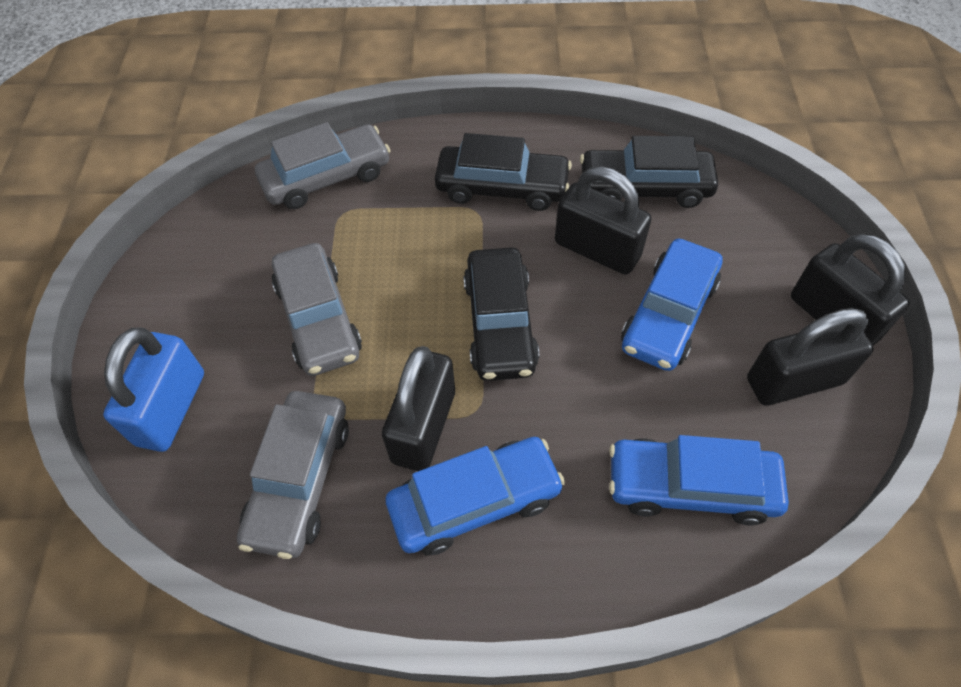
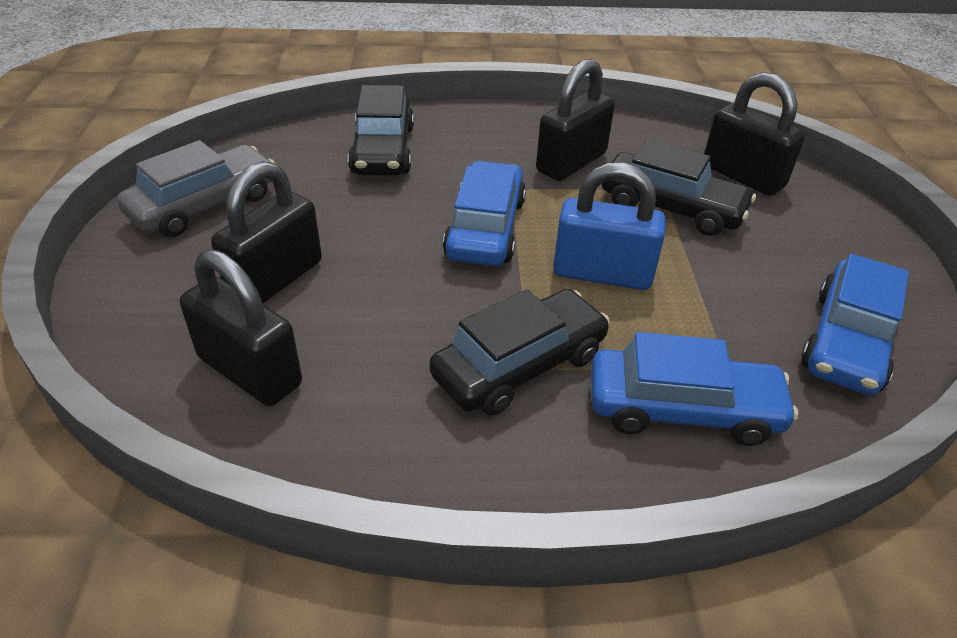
grey car: 3 -> 1

